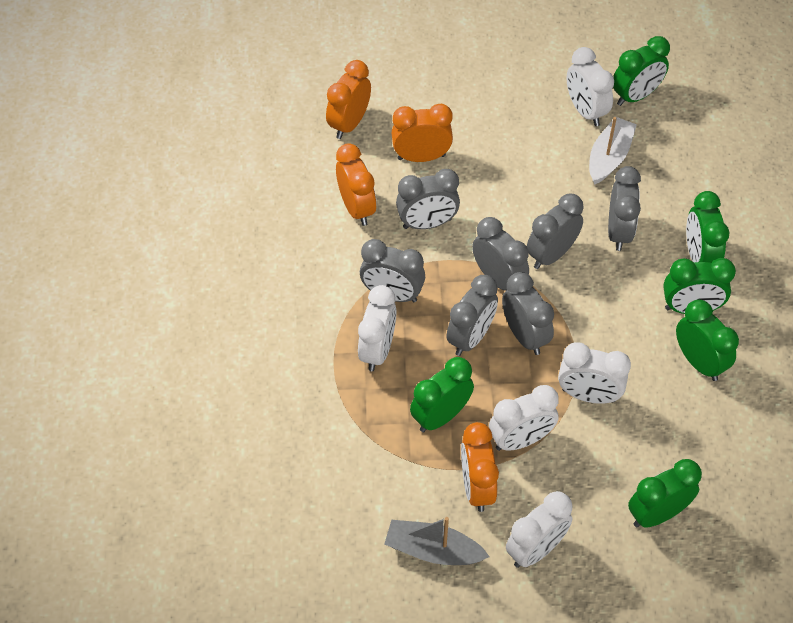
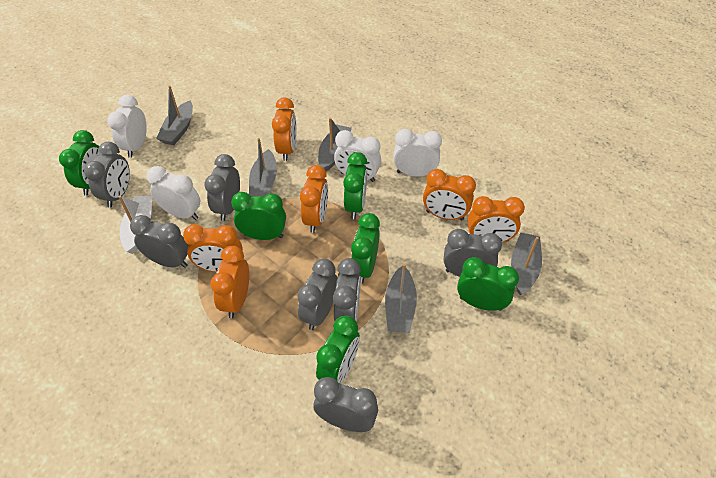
grey boat: 1 -> 5
orange clock: 4 -> 6
white clock: 5 -> 4

